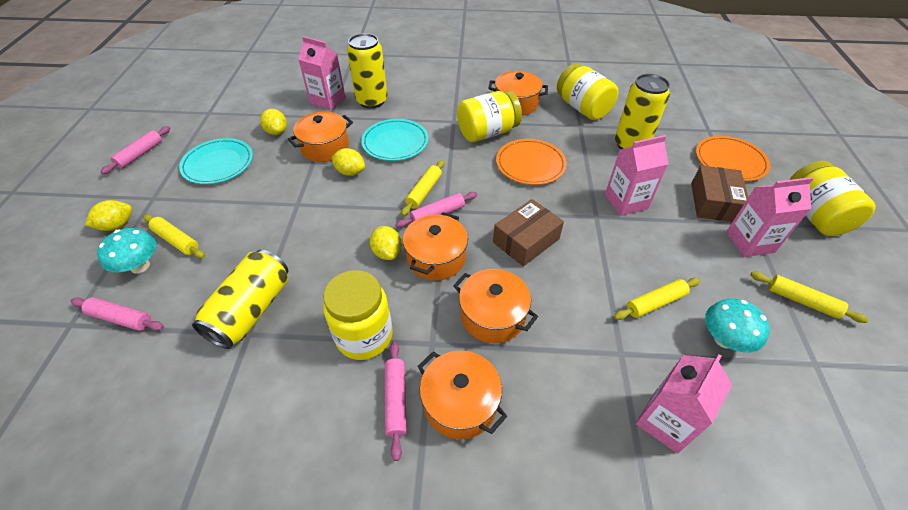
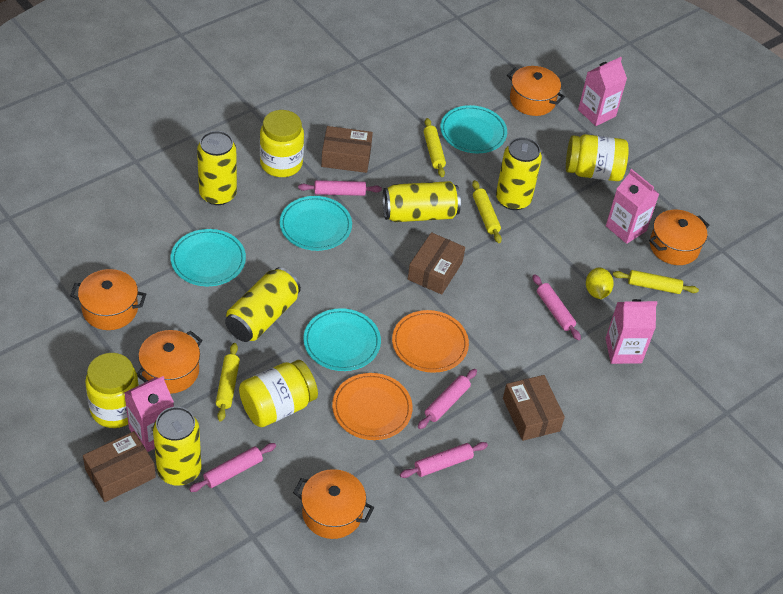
brown box: 2 -> 4
pink rolling pin: 4 -> 5
turquoise mushroom: 2 -> 0
turquoise plate: 2 -> 4
yellow can: 3 -> 5
yellow lemon: 4 -> 1

